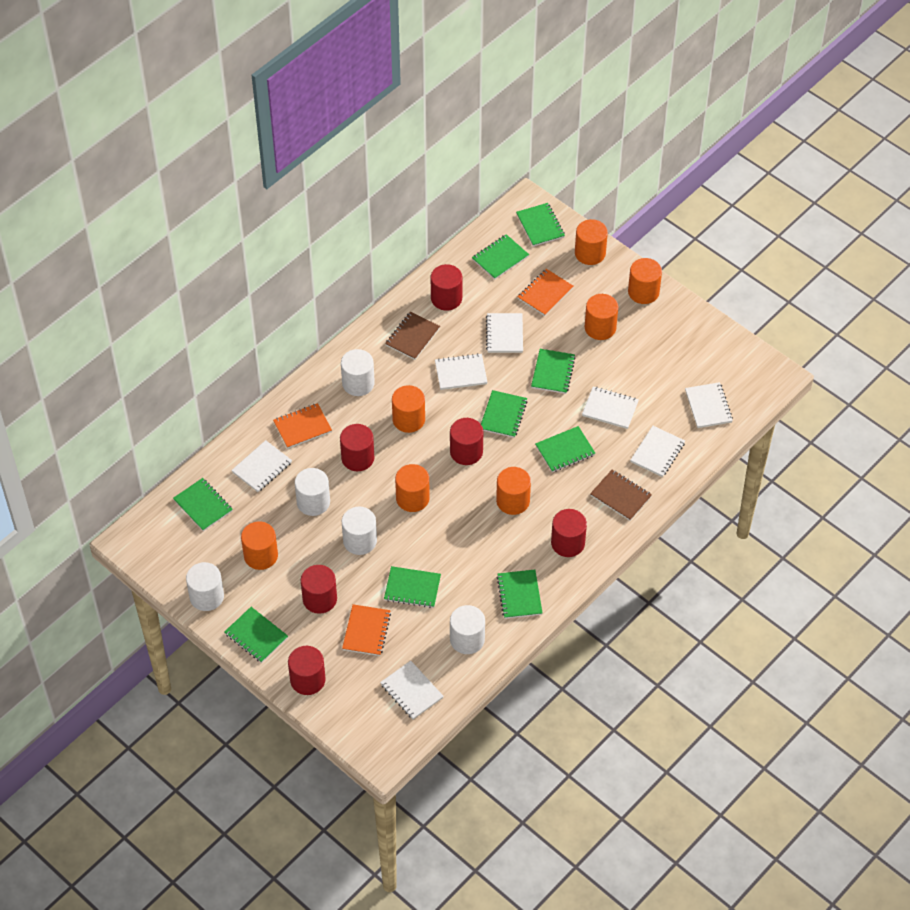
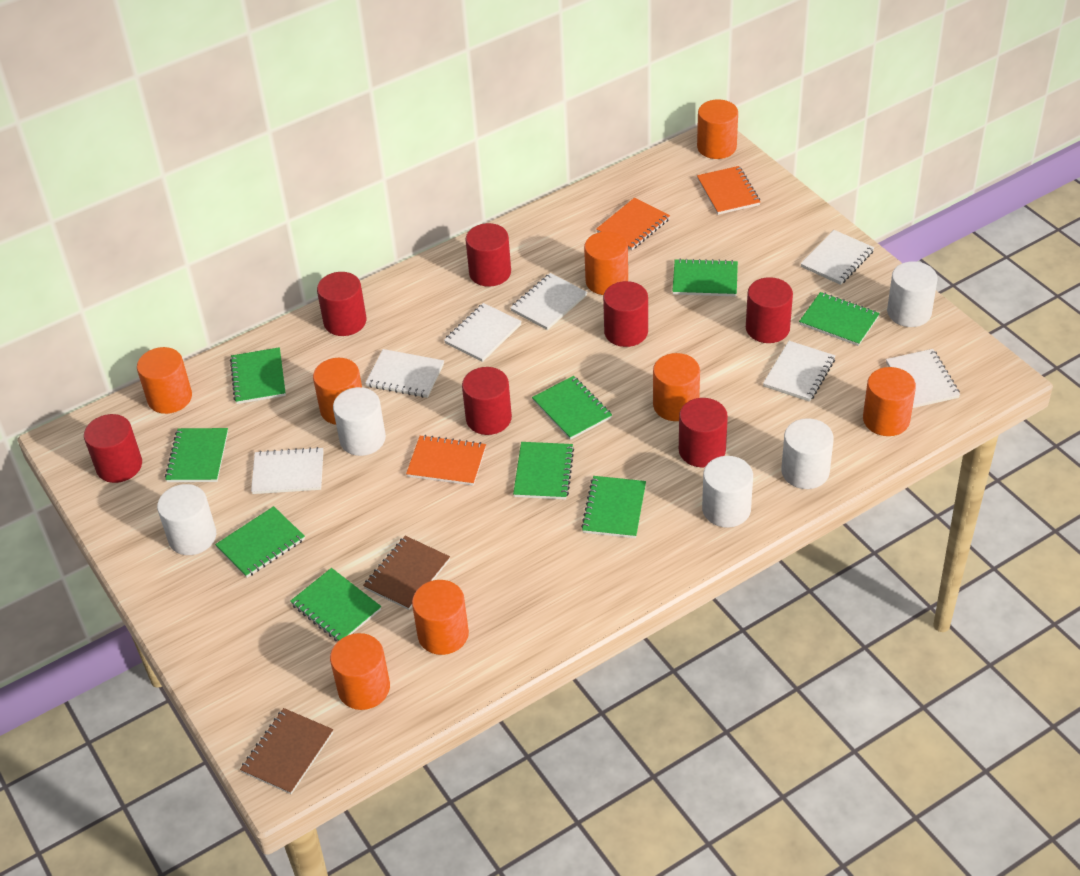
orange cylinder: 7 -> 8
red cylinder: 6 -> 7

